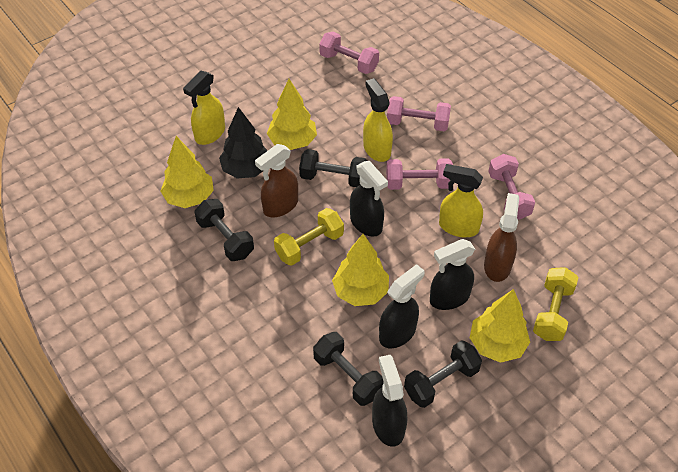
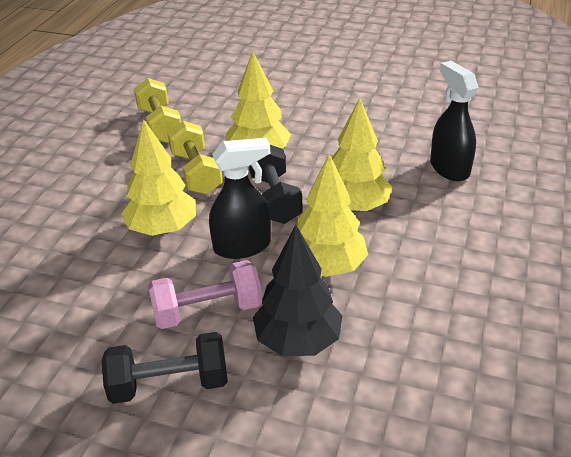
black dumbbell: 4 -> 2
black spray bottle: 4 -> 2
brown spray bottle: 2 -> 0
pink dumbbell: 4 -> 1
yellow spray bottle: 3 -> 0

